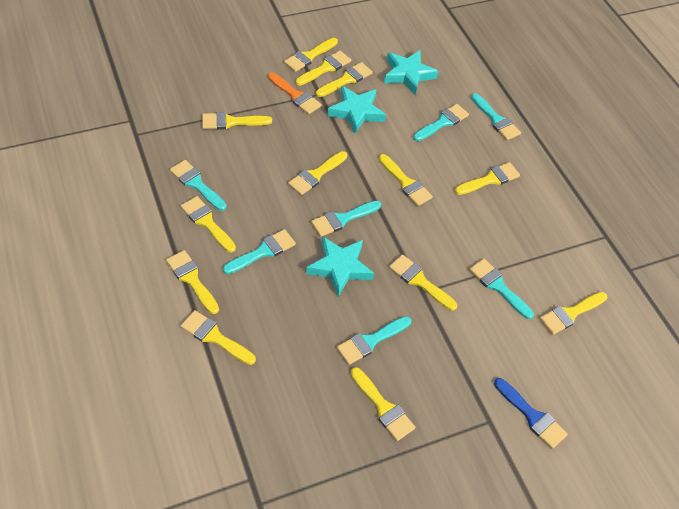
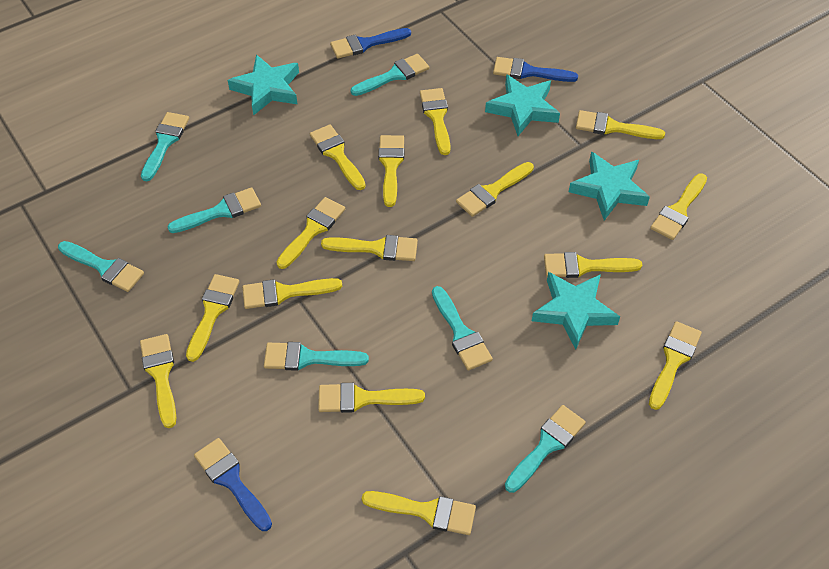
blue brush: 1 -> 3
orange brush: 1 -> 0
turquoise star: 3 -> 4
yellow brush: 13 -> 15

